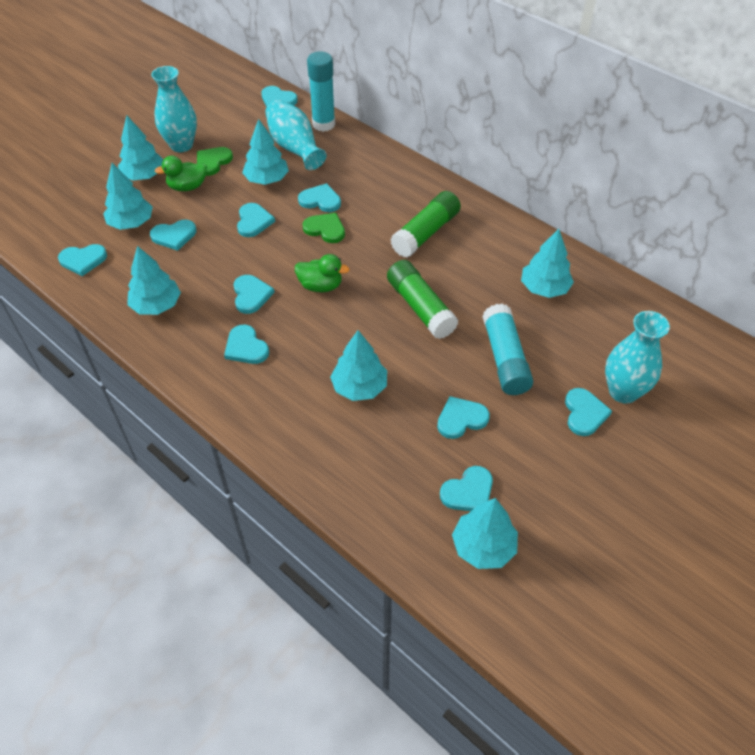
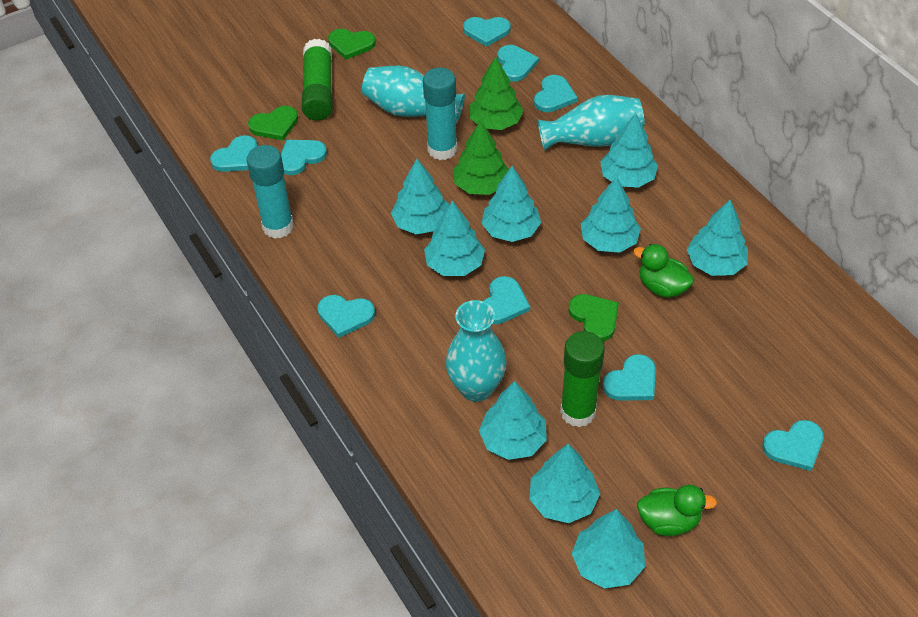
green heart: 2 -> 3
green tree: 0 -> 2
turquoise heart: 10 -> 9
turquoise tree: 7 -> 9

